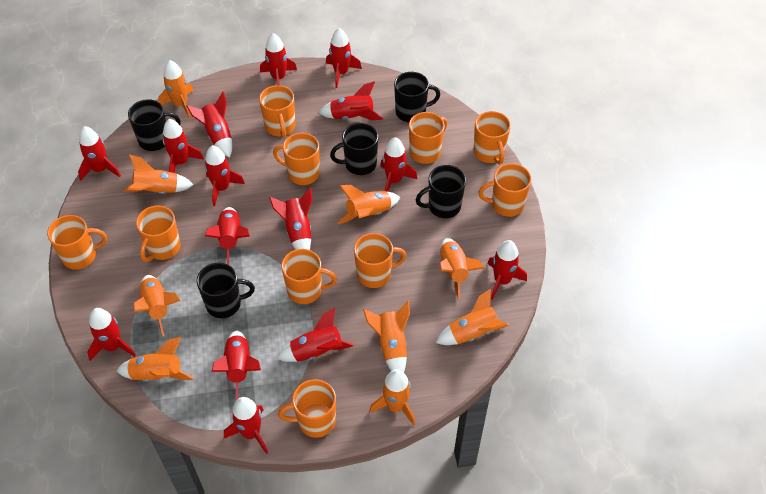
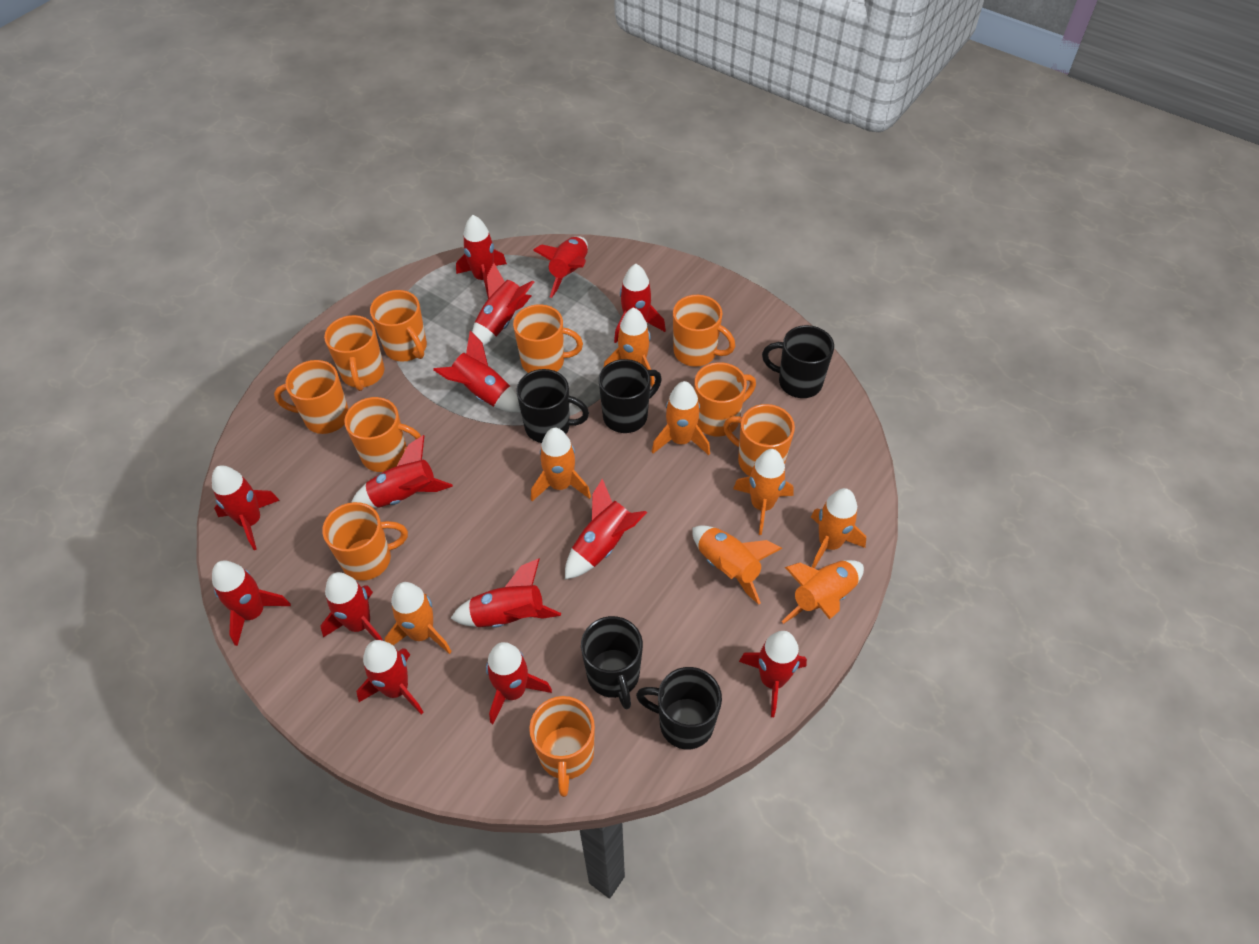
orange rocket: 9 -> 8
red rocket: 15 -> 14

